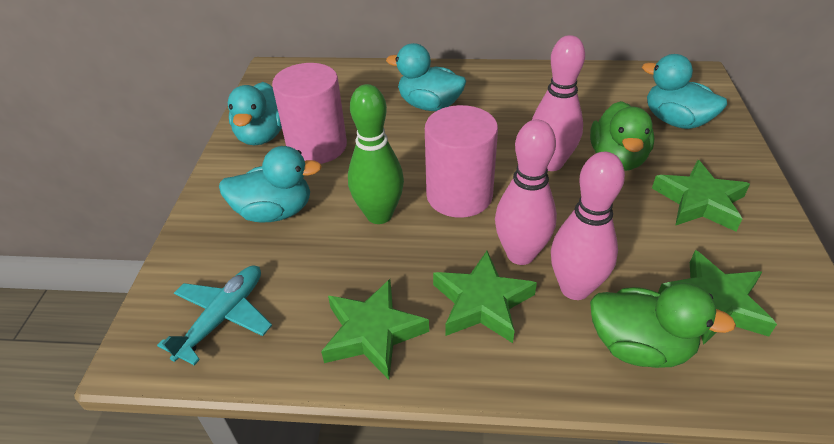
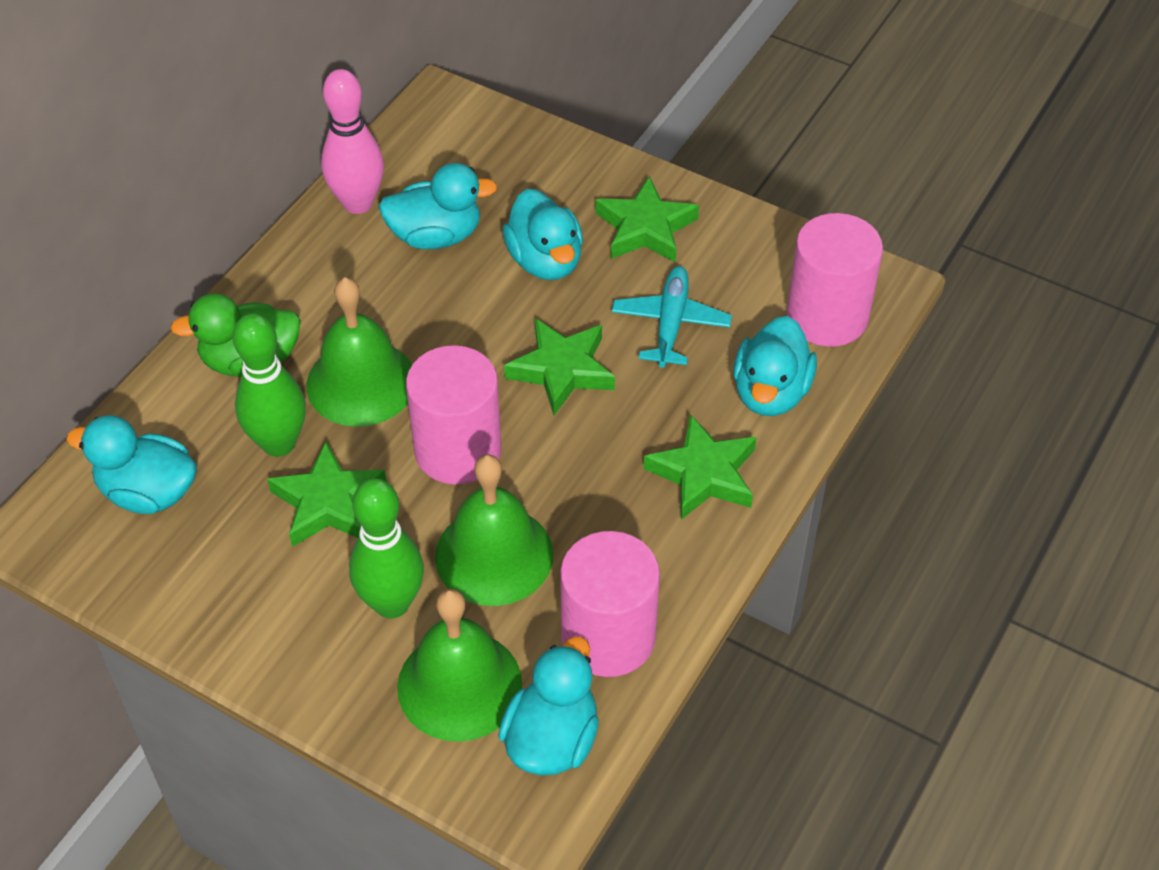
green bell: 0 -> 3
green bowling pin: 1 -> 2
green duck: 2 -> 1
pink bowling pin: 3 -> 1
pink cylinder: 2 -> 3
turquoise duck: 4 -> 5

